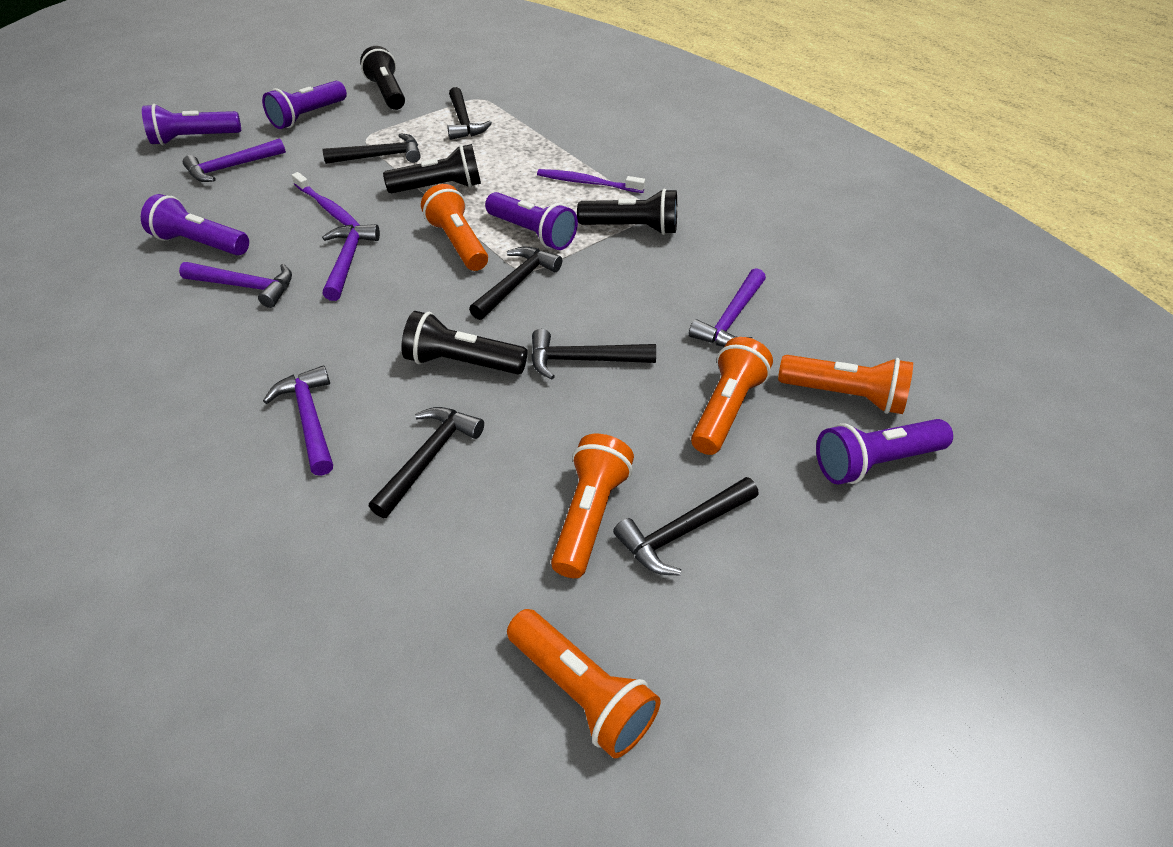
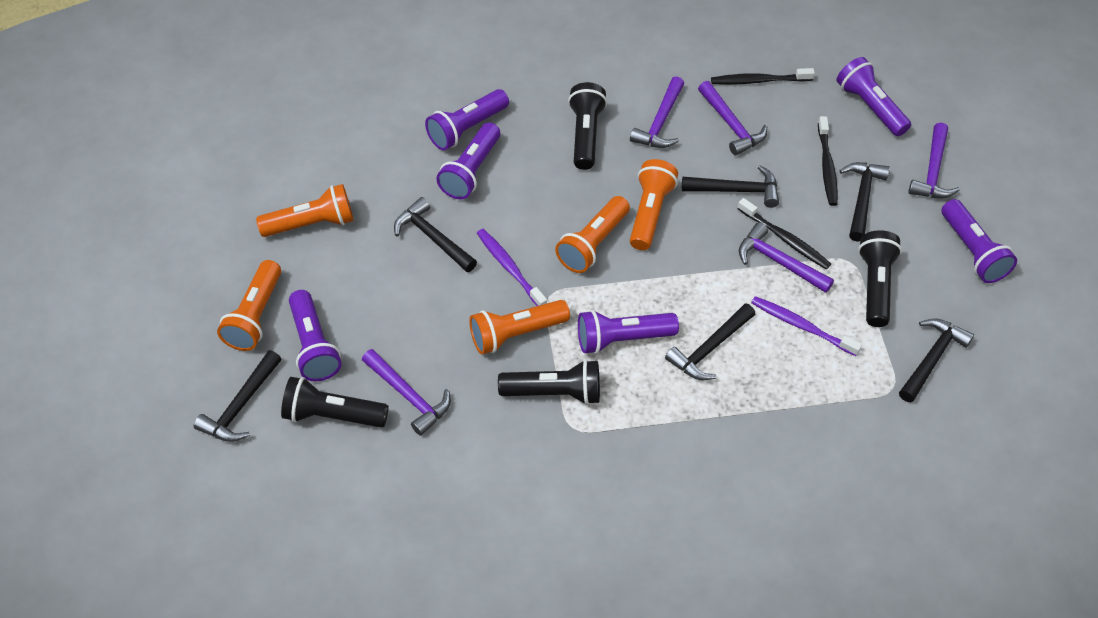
black toothbrush: 0 -> 3
purple flashlight: 5 -> 6

